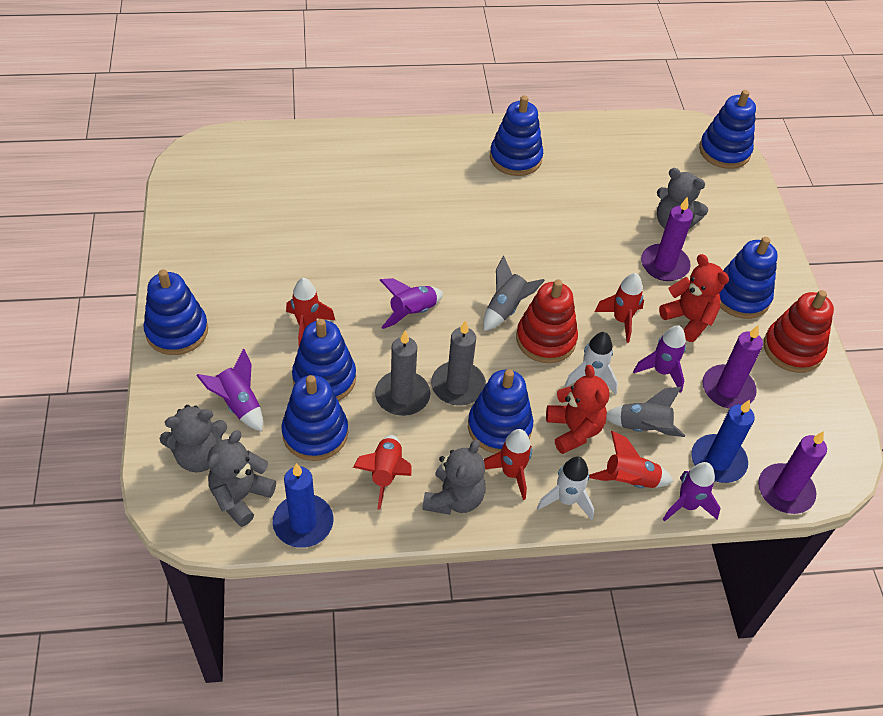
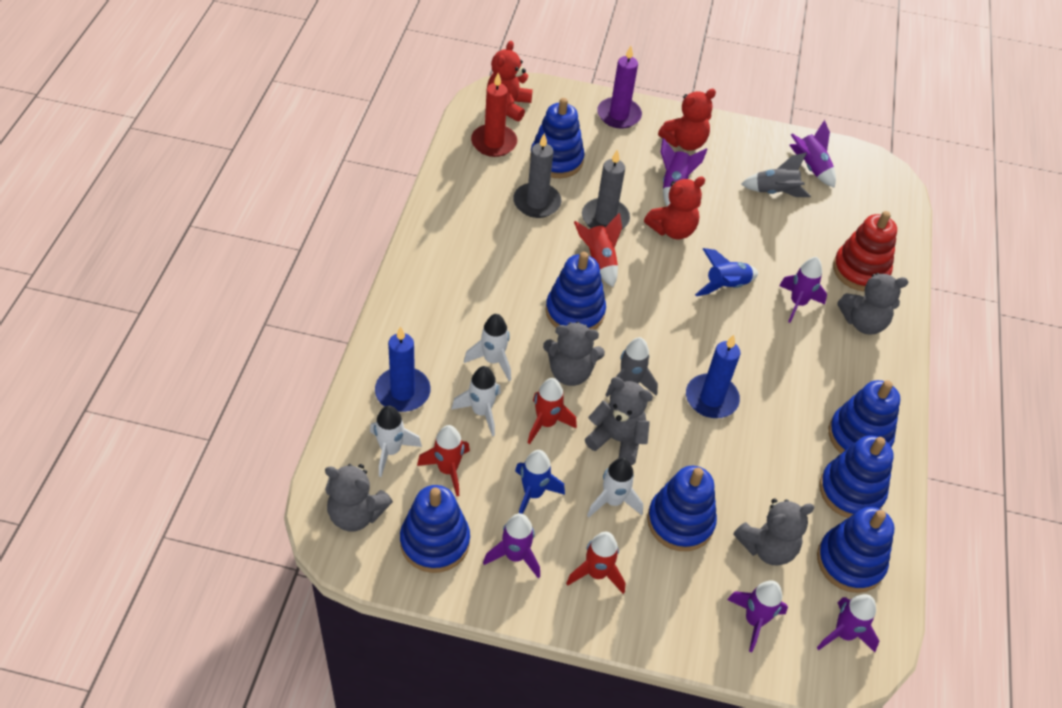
blue rocket: 0 -> 2
grey teddy bear: 4 -> 5
purple candle: 3 -> 1
purple rocket: 4 -> 6
red candle: 0 -> 1
red rocket: 5 -> 4
red stacking toy: 2 -> 1
red teddy bear: 2 -> 3
white rocket: 2 -> 4

